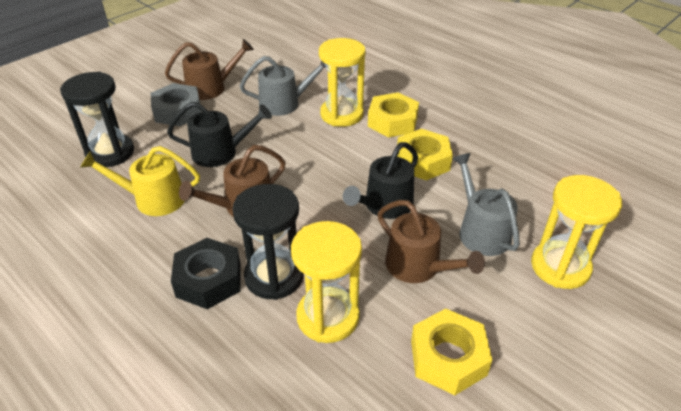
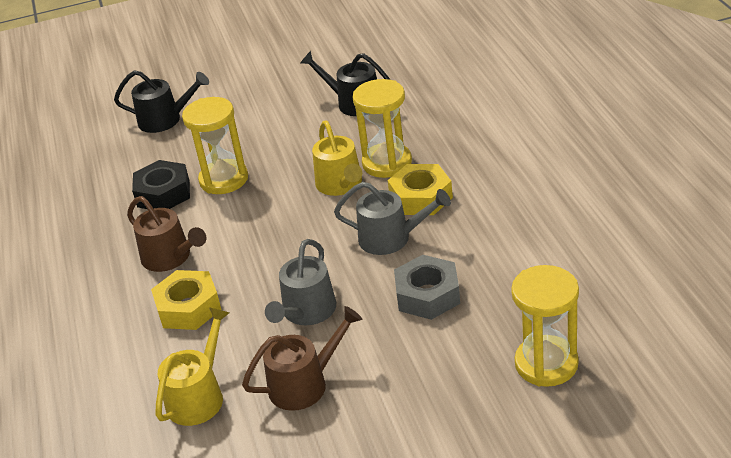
black hourglass: 2 -> 0
brown watering can: 3 -> 2
yellow nut: 3 -> 2
yellow watering can: 1 -> 2

